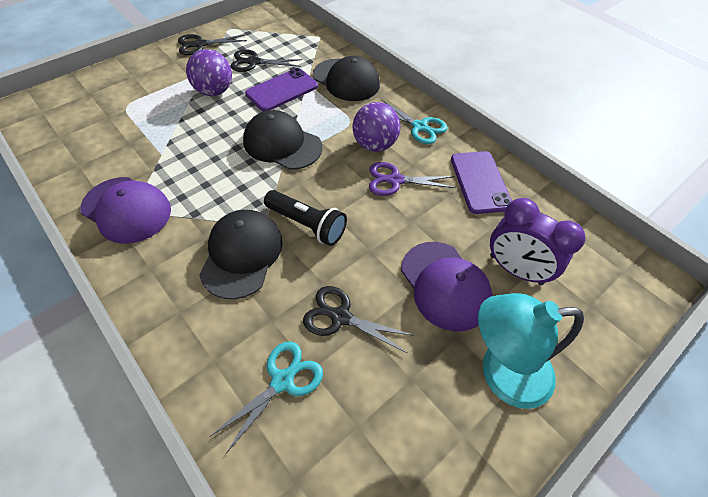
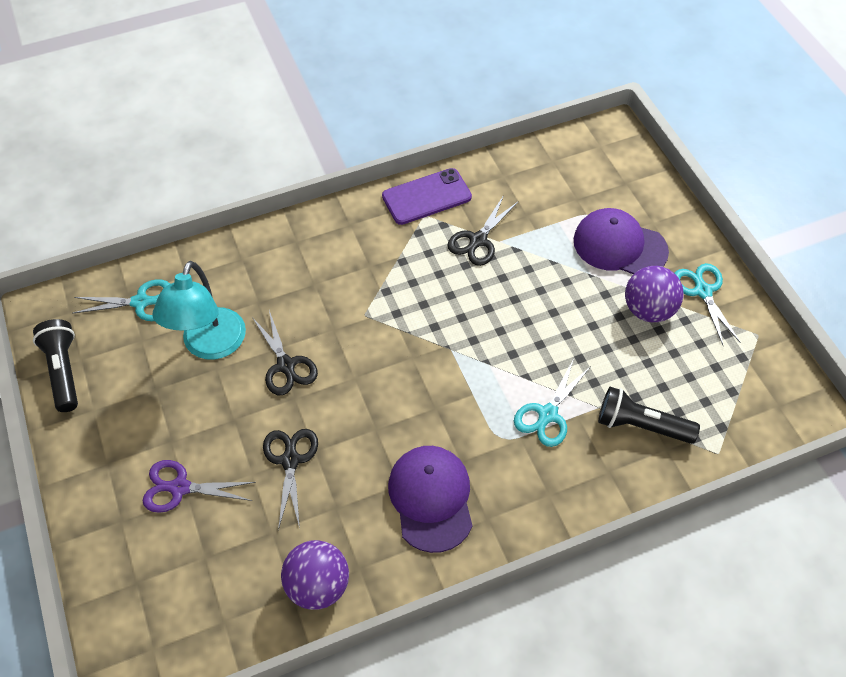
black cap: 3 -> 0
black flashlight: 1 -> 2
purple clock: 1 -> 0
purple phone: 2 -> 1
turquoise scissors: 2 -> 3

